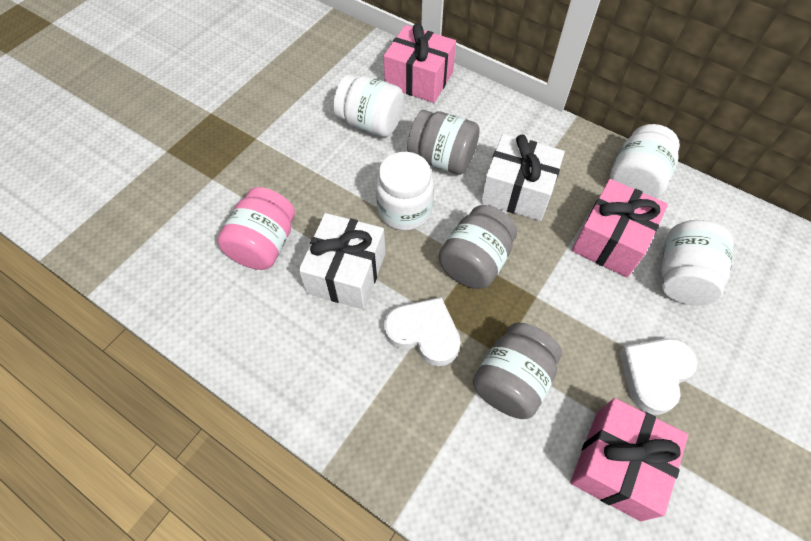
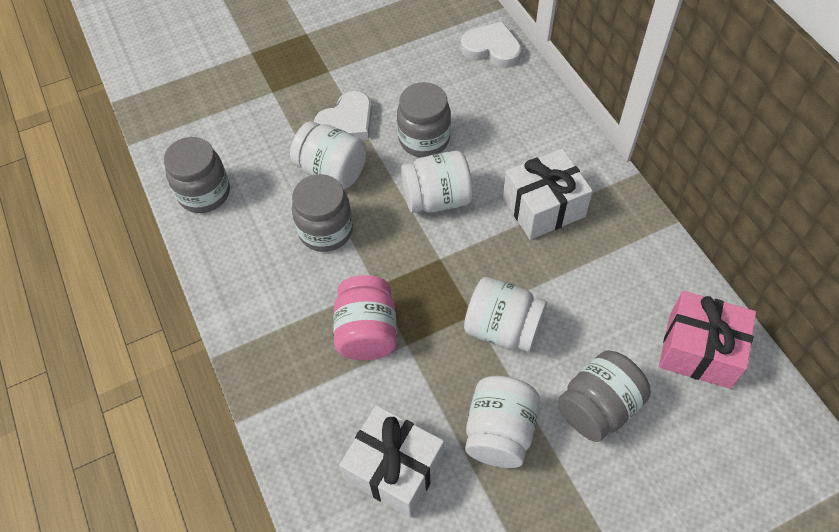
grey jar: 3 -> 4
pink gift: 3 -> 1

